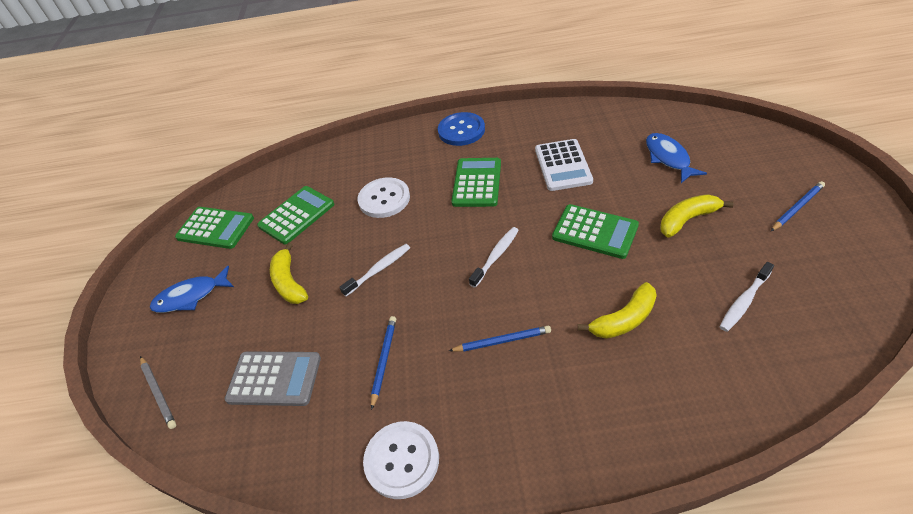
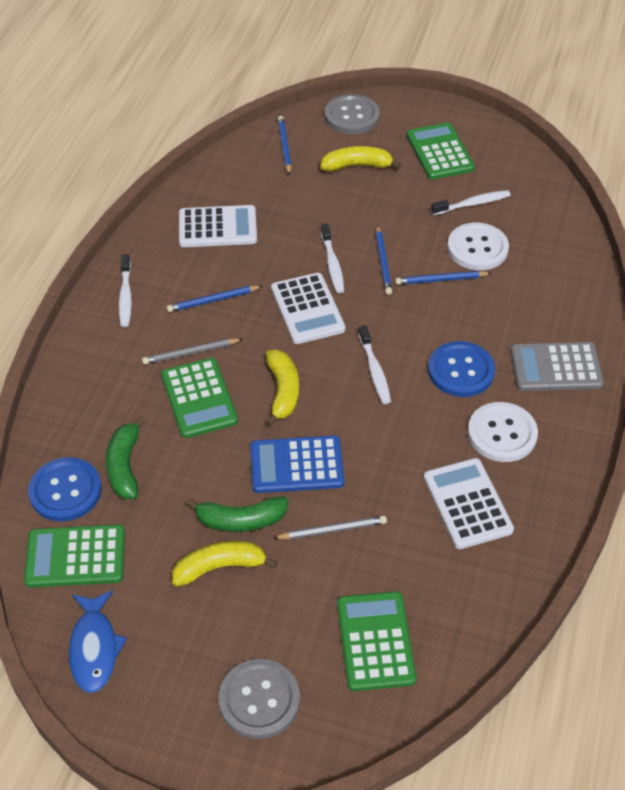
blue button: 1 -> 2
blue calculator: 0 -> 1
blue fish: 2 -> 1
blue pencil: 3 -> 4
green banana: 0 -> 2
grey button: 0 -> 2
grey pencil: 1 -> 2
white calculator: 1 -> 3
white toothbrush: 3 -> 4

